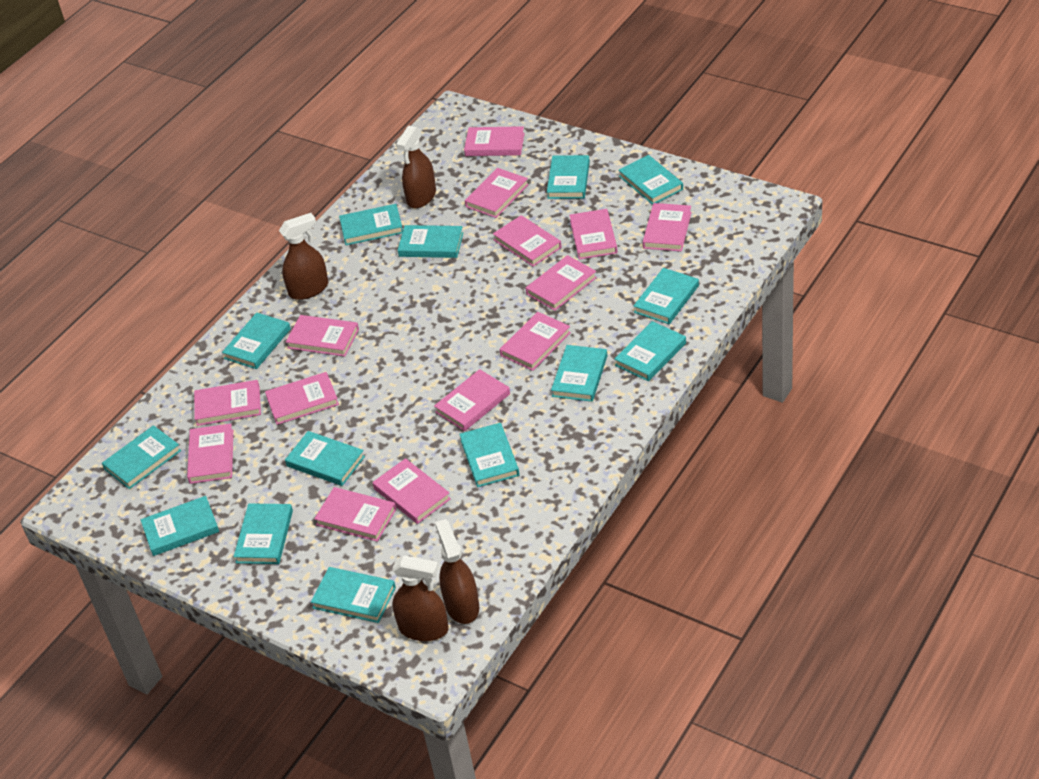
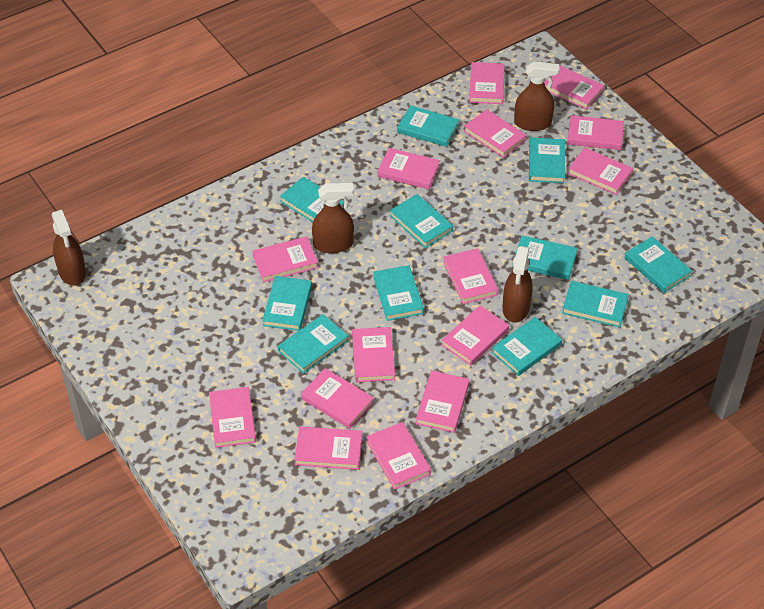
pink book: 14 -> 15
turquoise book: 14 -> 11

